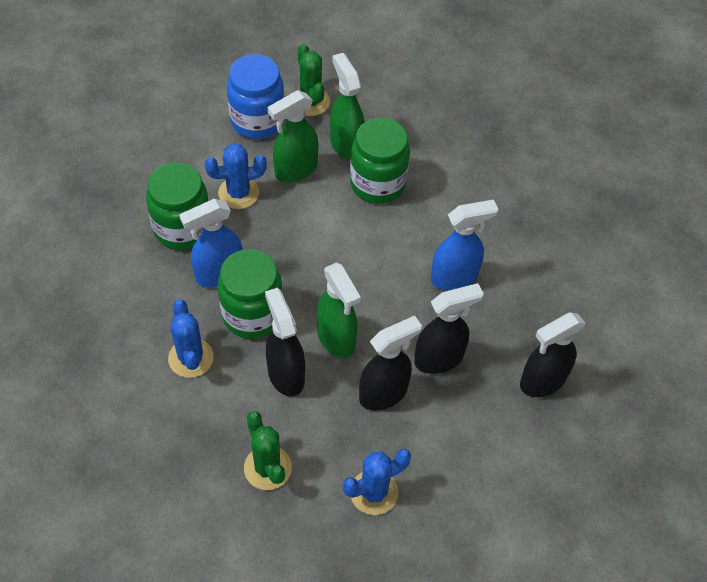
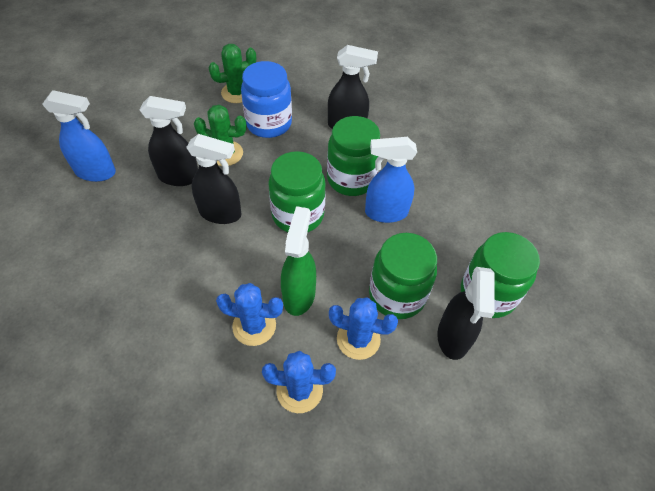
green jar: 3 -> 4
green spray bottle: 3 -> 1

